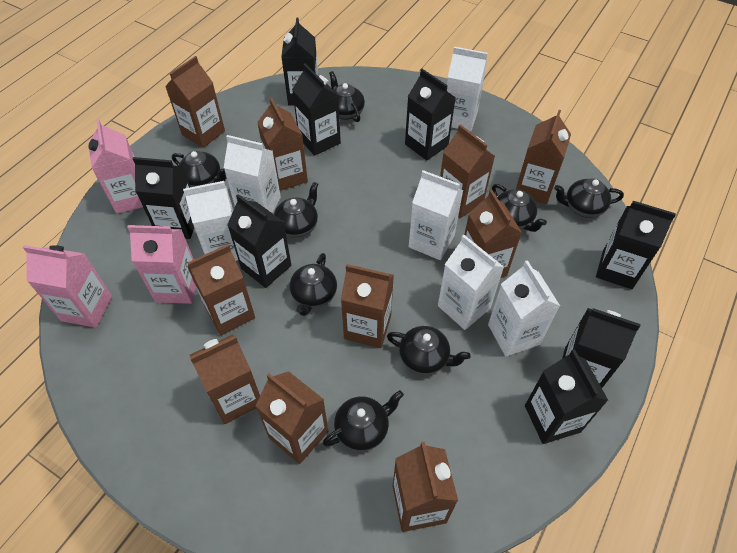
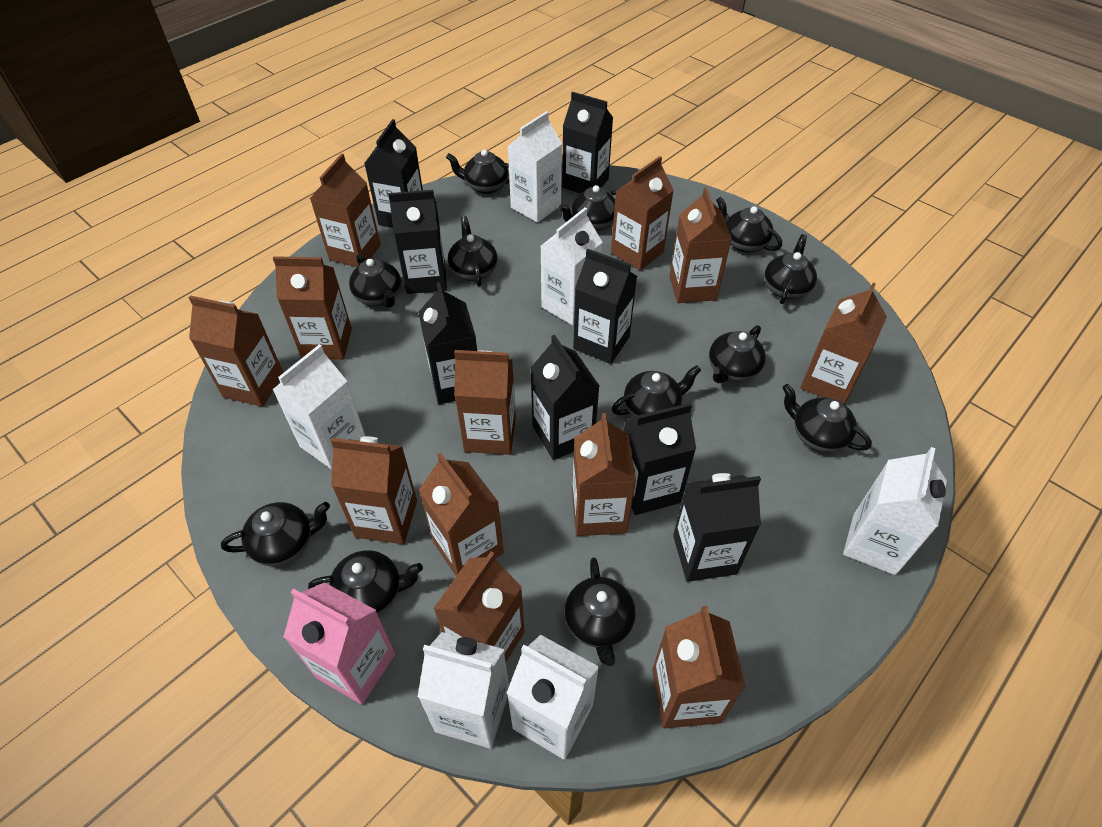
black teapot: 8 -> 12
brown carton: 10 -> 12
pink carton: 3 -> 1

